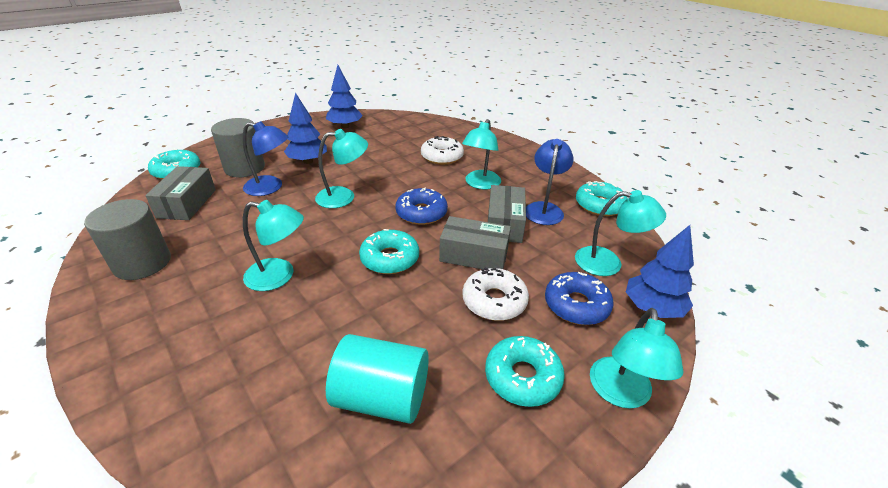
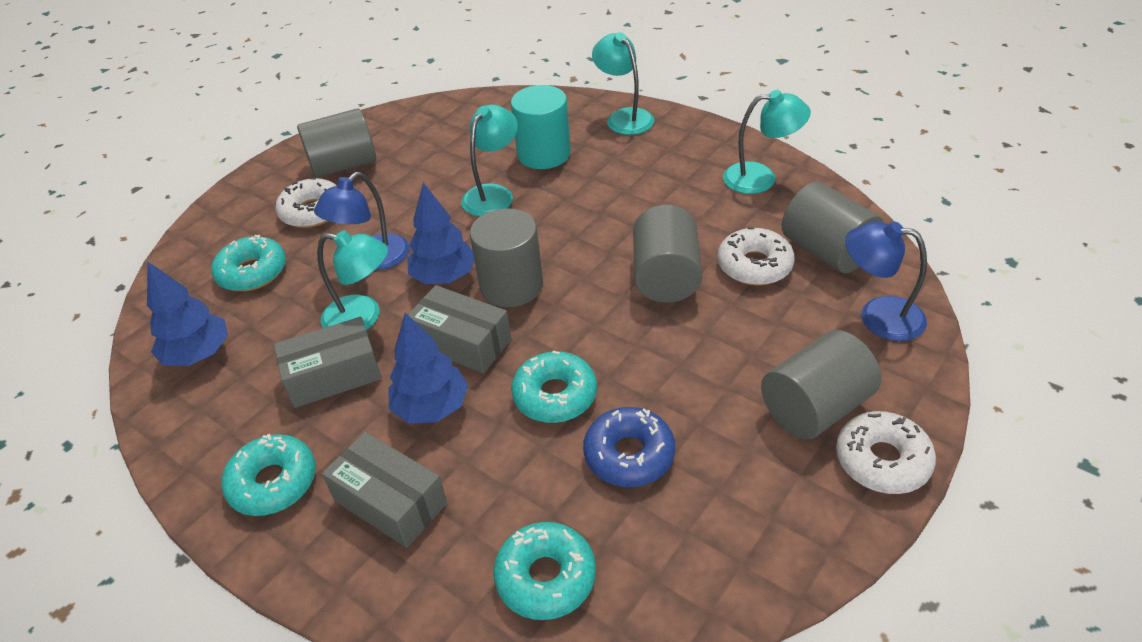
blue donut: 2 -> 1
grey cylinder: 2 -> 5
turquoise lamp: 5 -> 4
white donut: 2 -> 3

